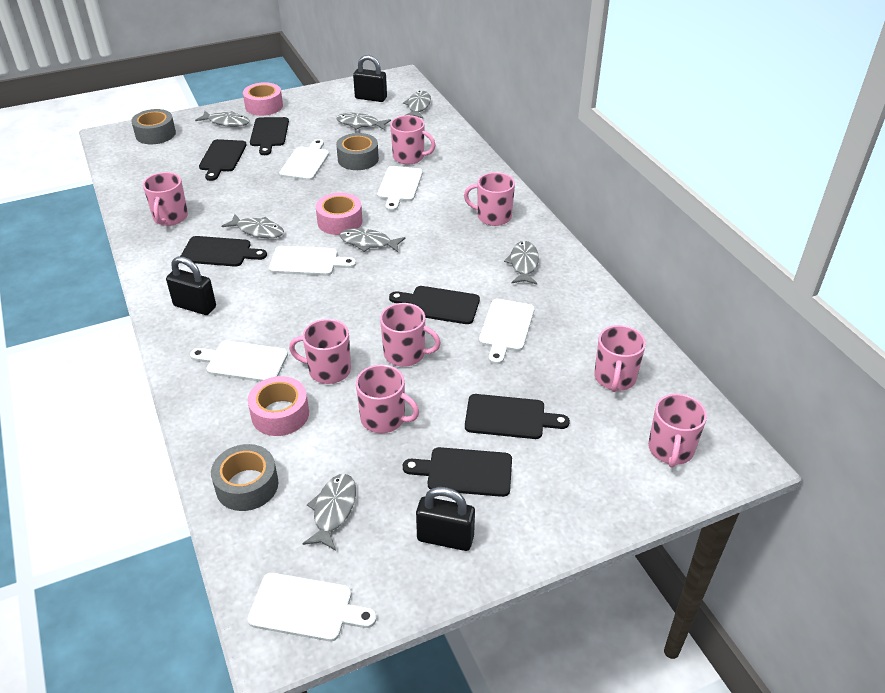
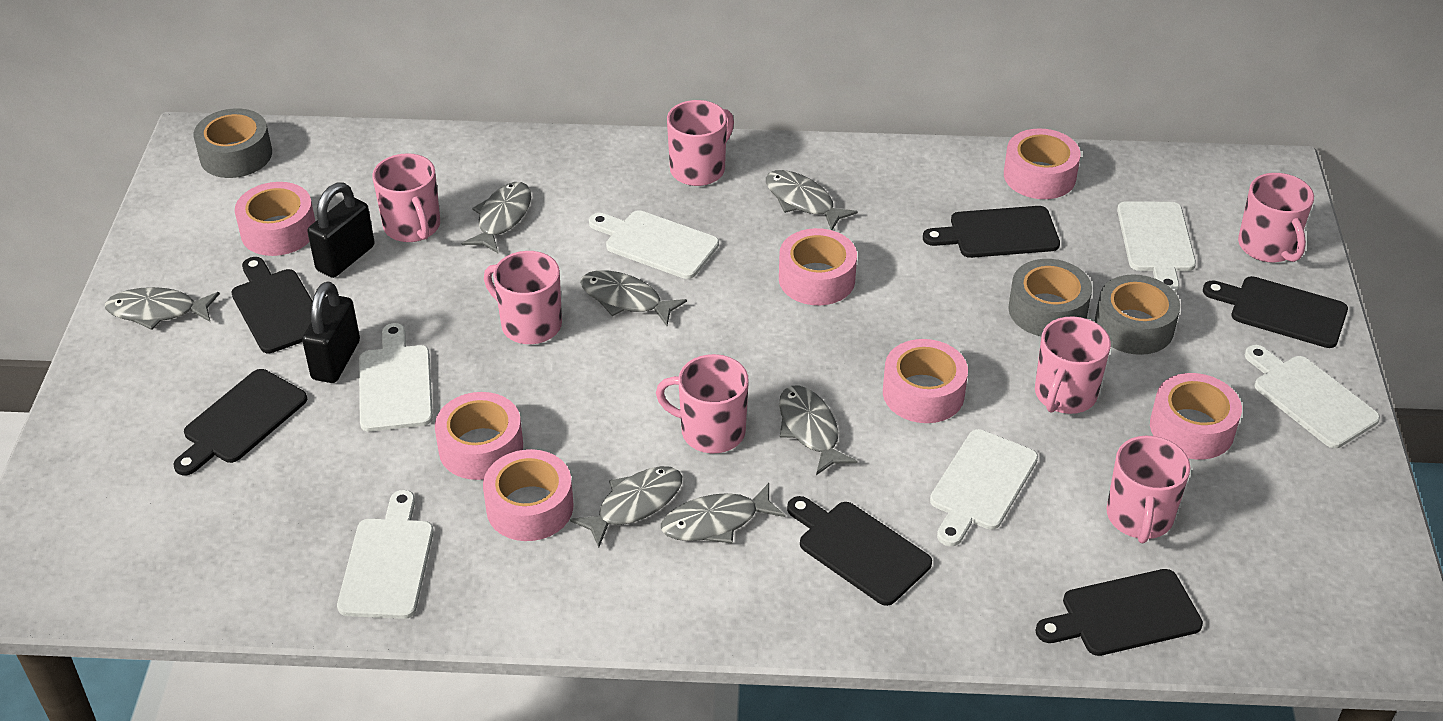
black padlock: 3 -> 2
pink mug: 8 -> 7
pink tape: 3 -> 7

